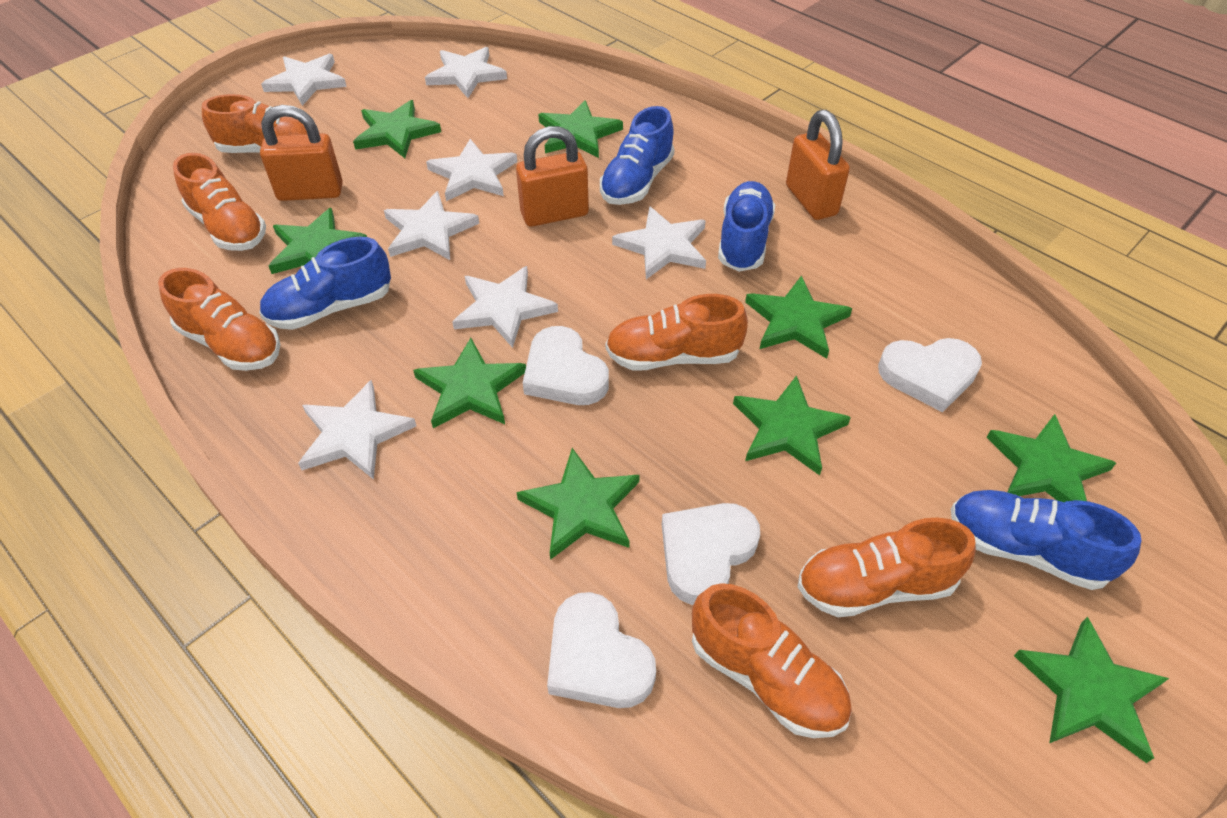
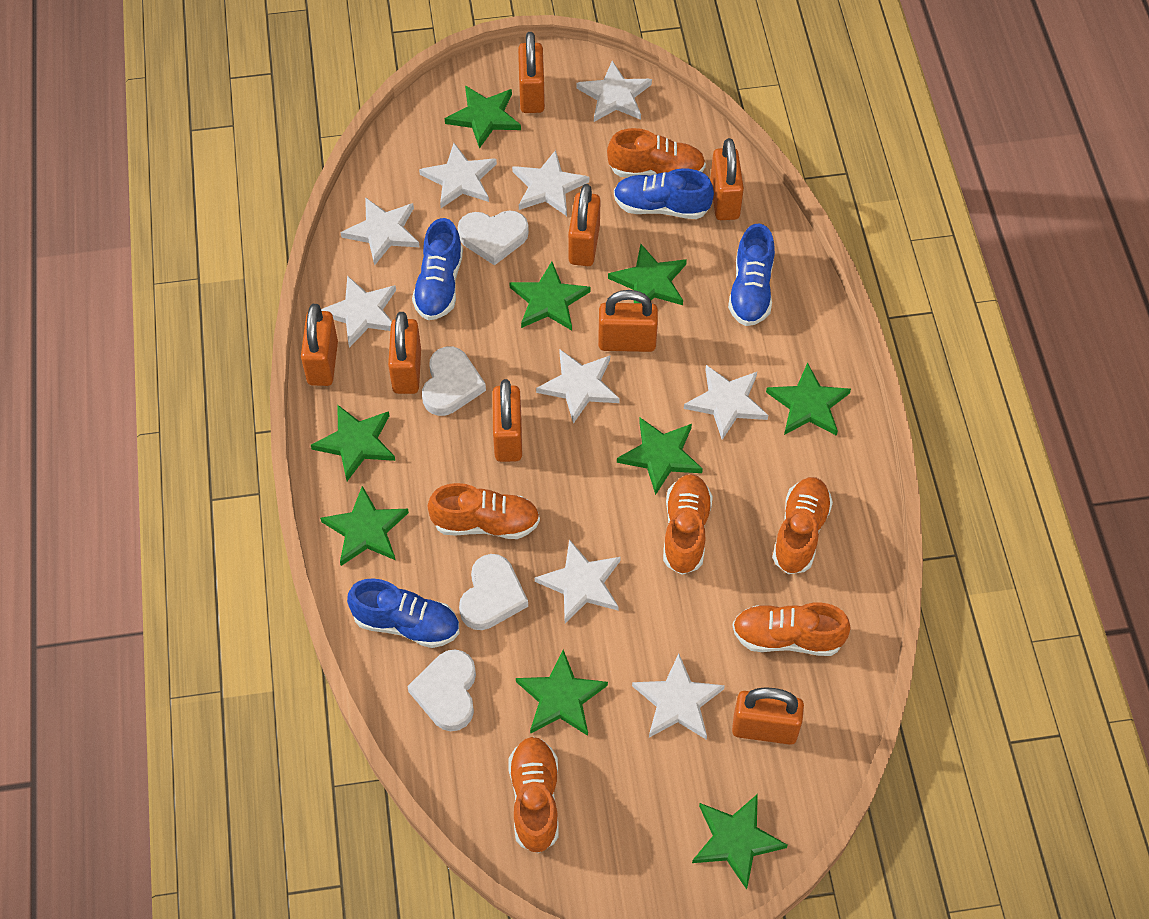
orange padlock: 3 -> 8
white star: 7 -> 9

